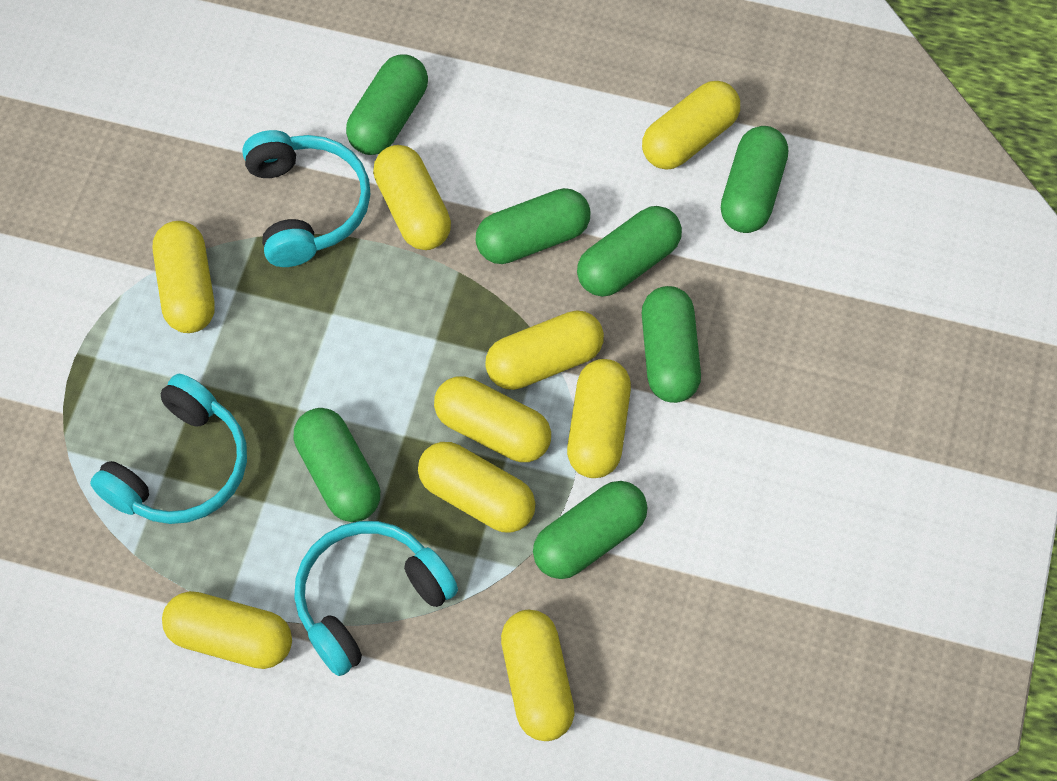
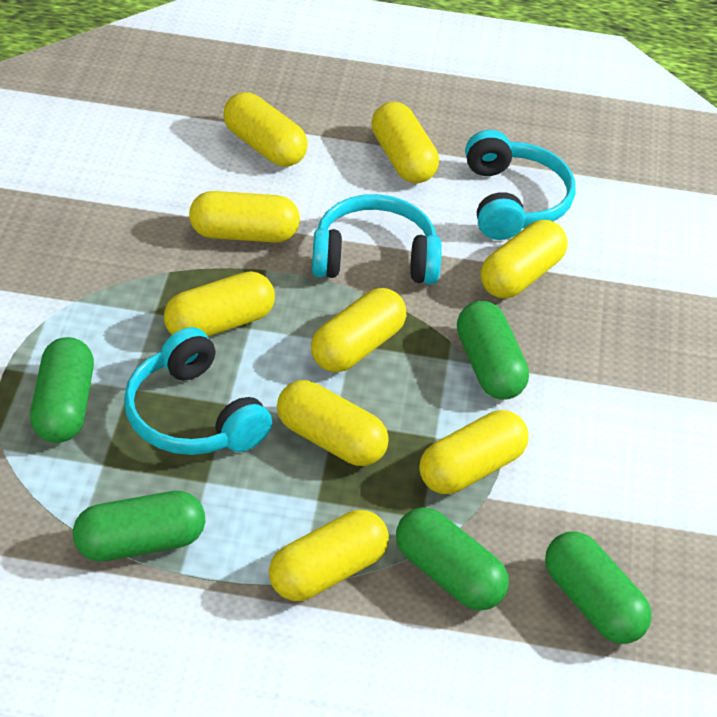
green capsule: 7 -> 5

